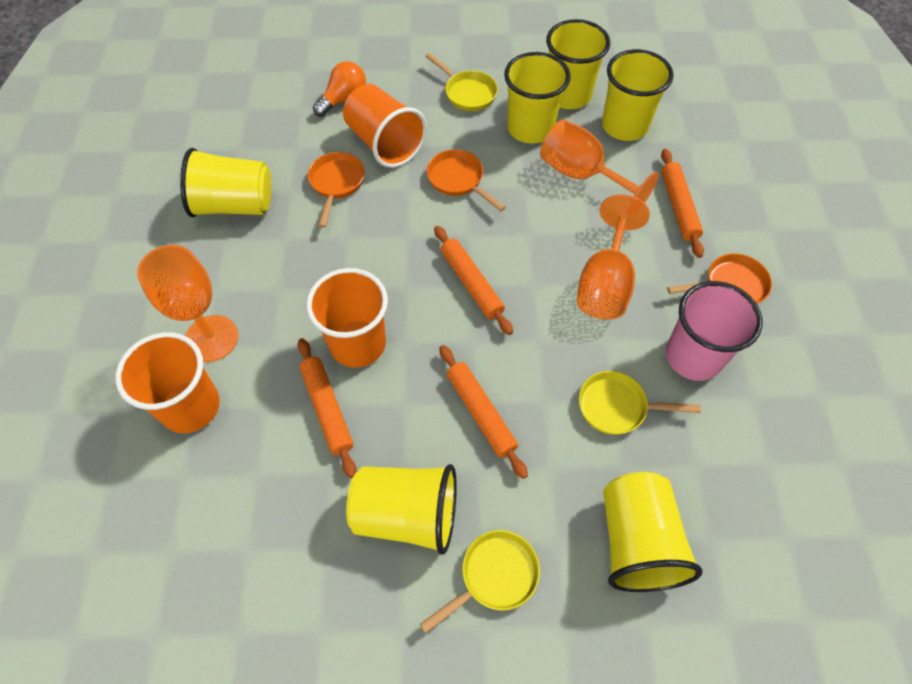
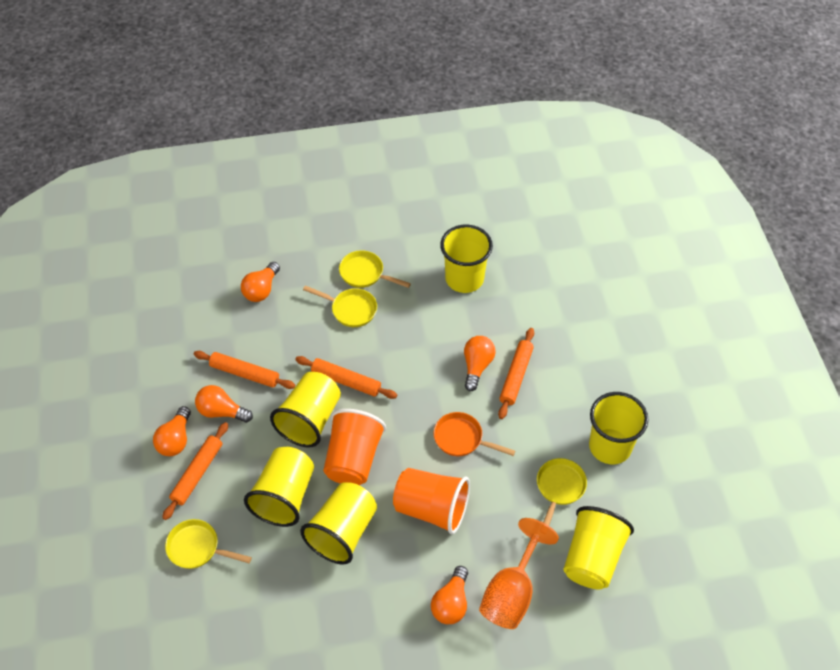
orange cup: 3 -> 2
orange goblet: 3 -> 1
orange light bulb: 1 -> 5
orange pan: 3 -> 1
pink cup: 1 -> 0
yellow pan: 3 -> 4

